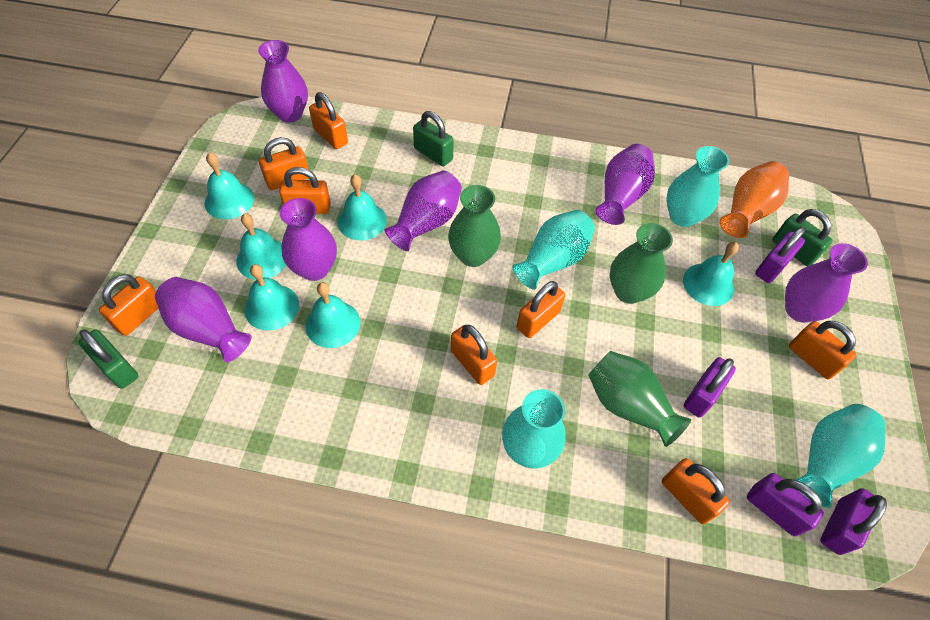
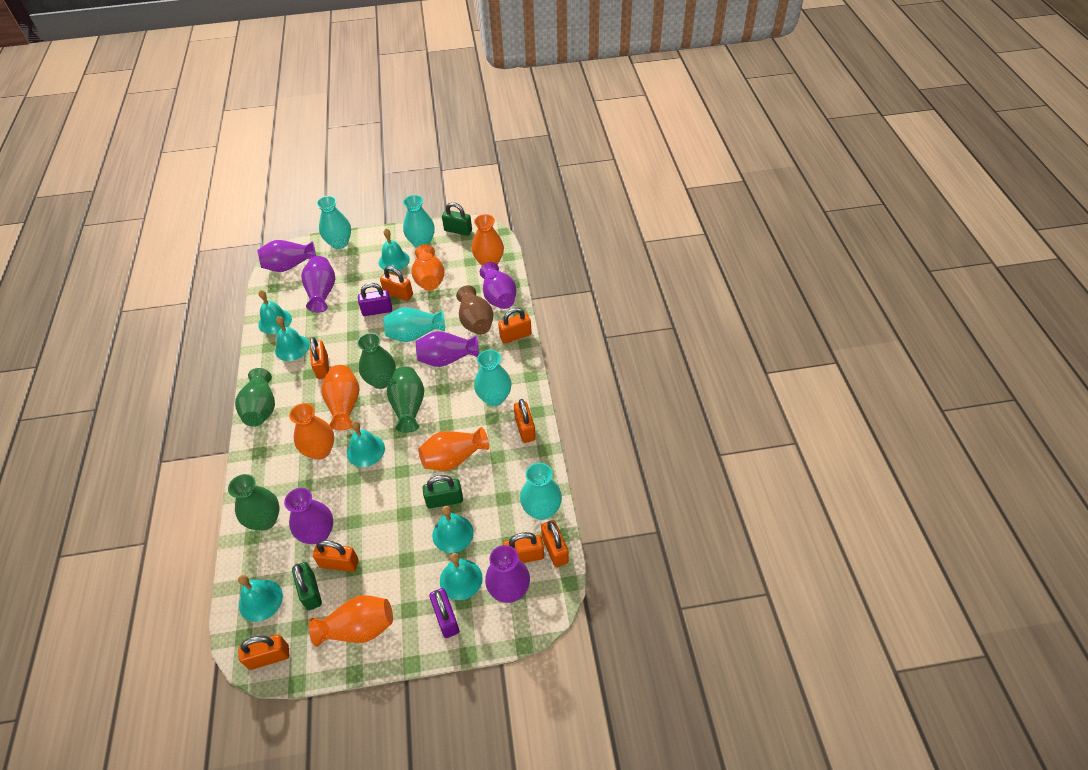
brown vase: 0 -> 1
green vase: 3 -> 4
orange vase: 1 -> 6
purple padlock: 4 -> 2
turquoise bell: 6 -> 7
turquoise vase: 4 -> 5

